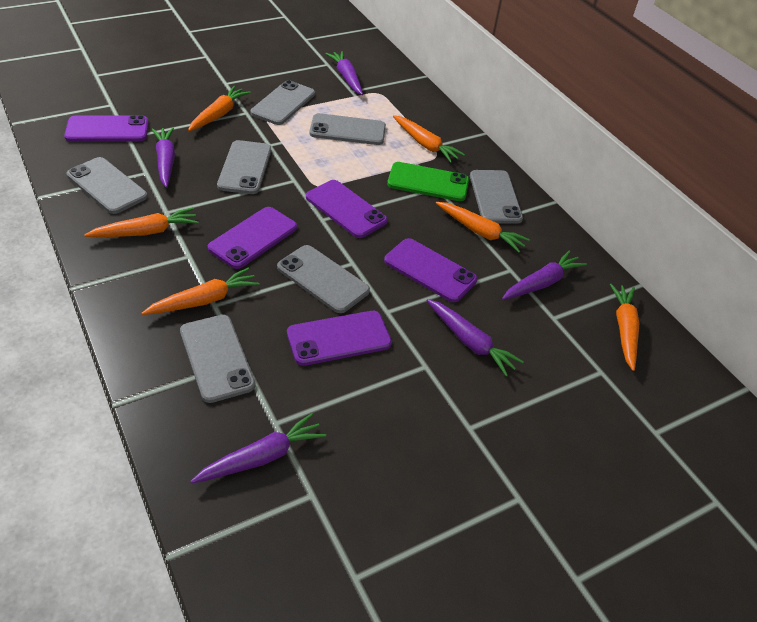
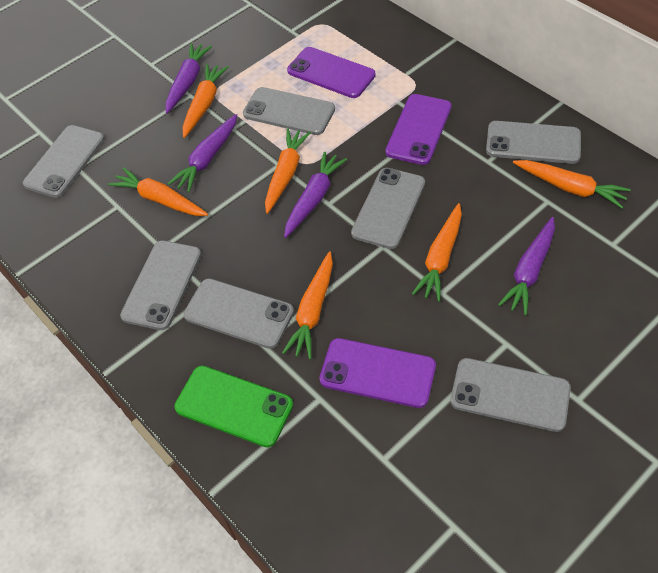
purple carrot: 5 -> 4
purple phone: 5 -> 3

